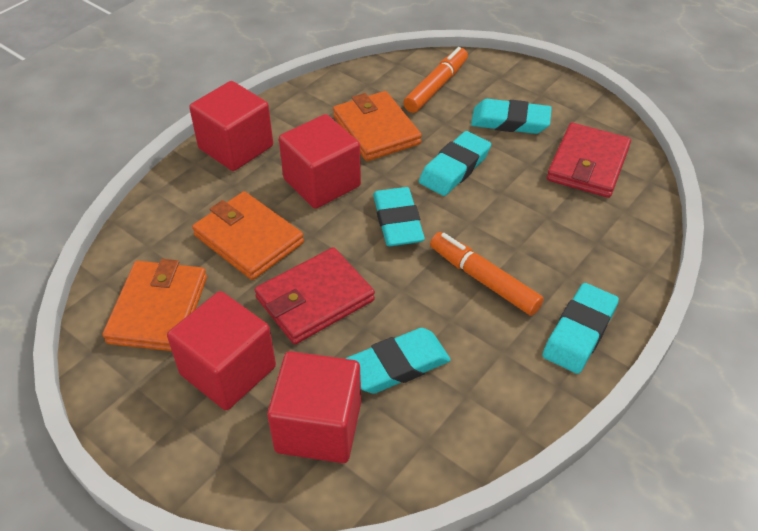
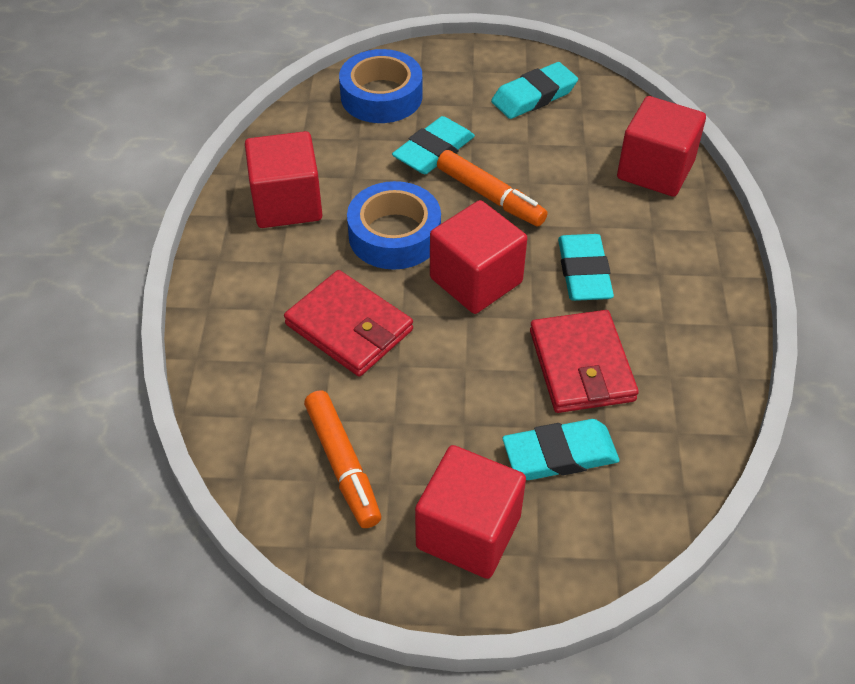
blue tape: 0 -> 2
orange wallet: 3 -> 0
turquoise eraser: 5 -> 4

